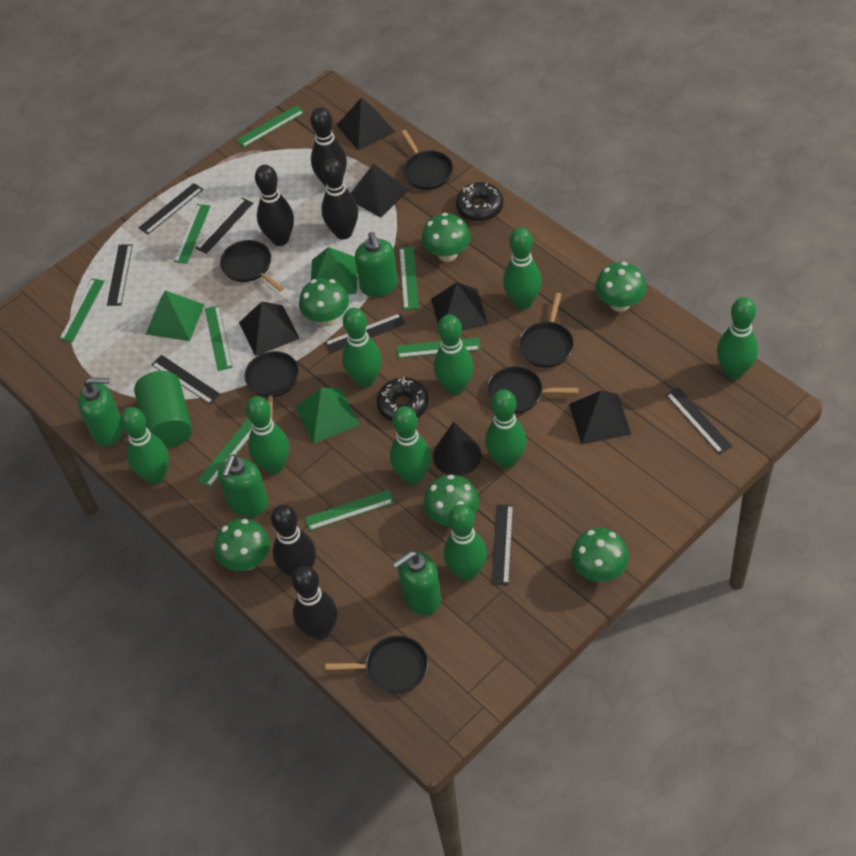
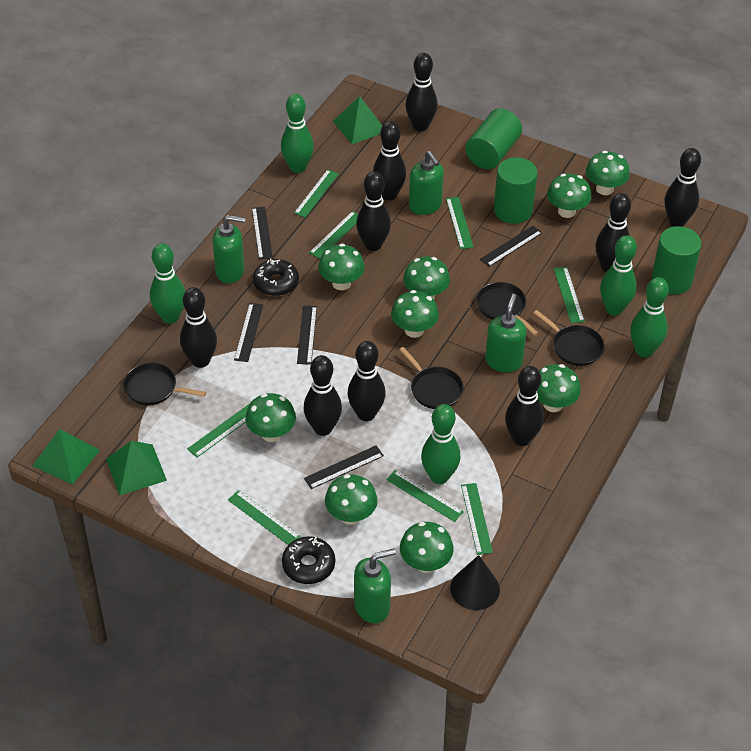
black bowling pin: 5 -> 9
black pan: 6 -> 4
black pyramid: 5 -> 0
black ruler: 7 -> 5
green bowling pin: 9 -> 5
green cylinder: 1 -> 3
green mushroom: 6 -> 9

